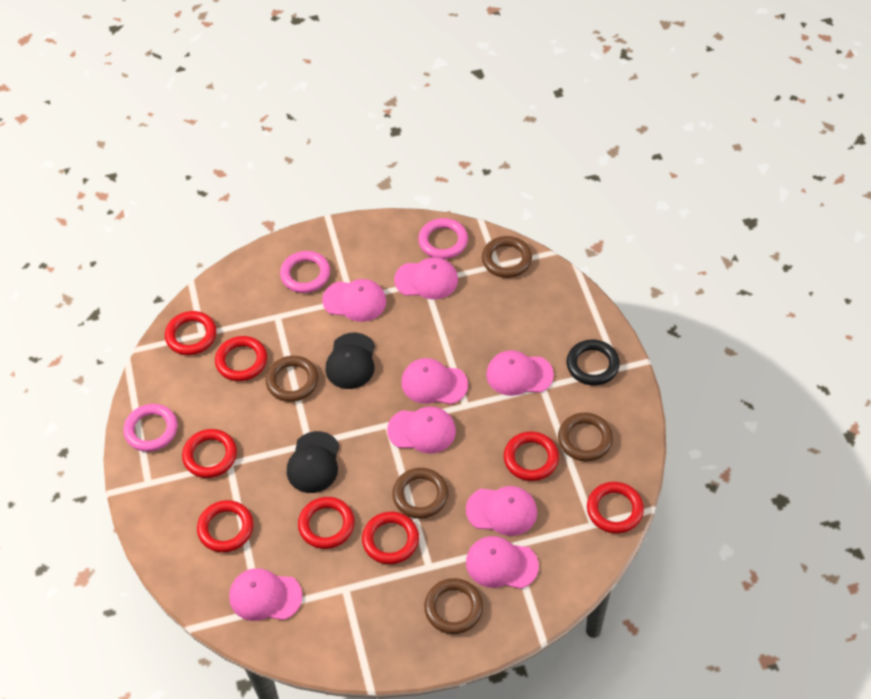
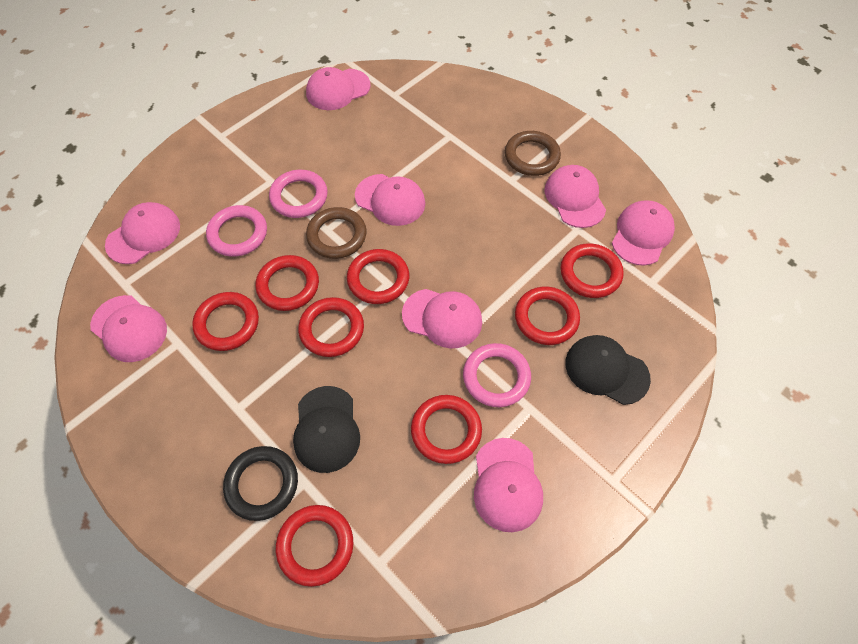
brown ring: 5 -> 2

